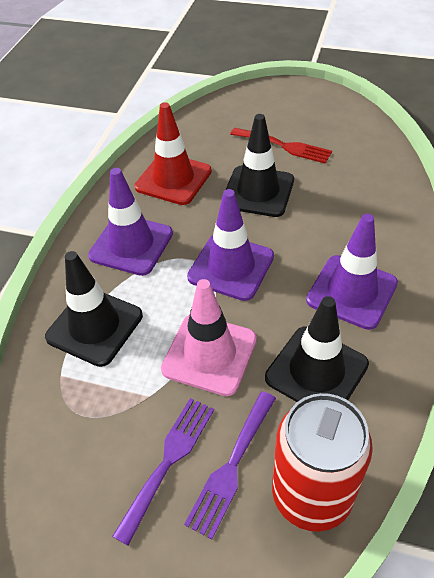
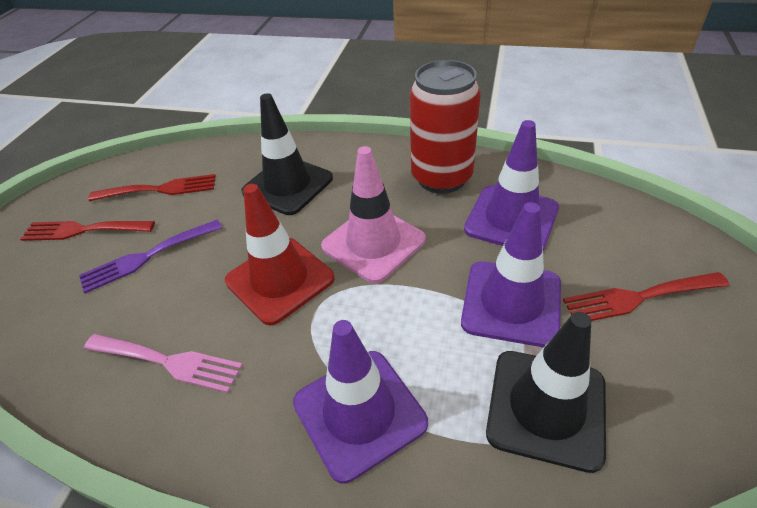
black traffic cone: 3 -> 2
pink fork: 0 -> 1
purple fork: 2 -> 1
red fork: 1 -> 3

